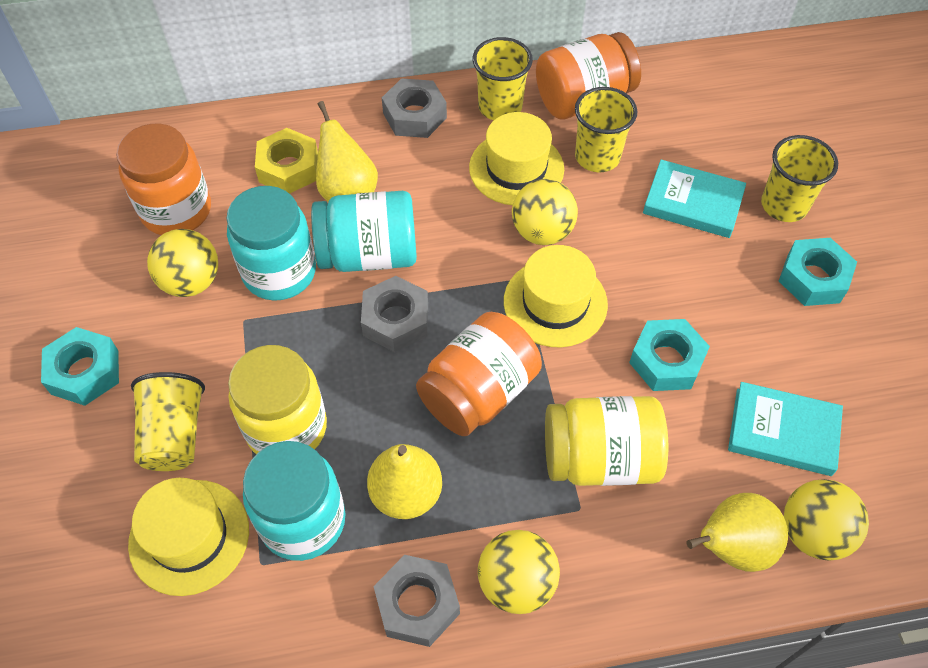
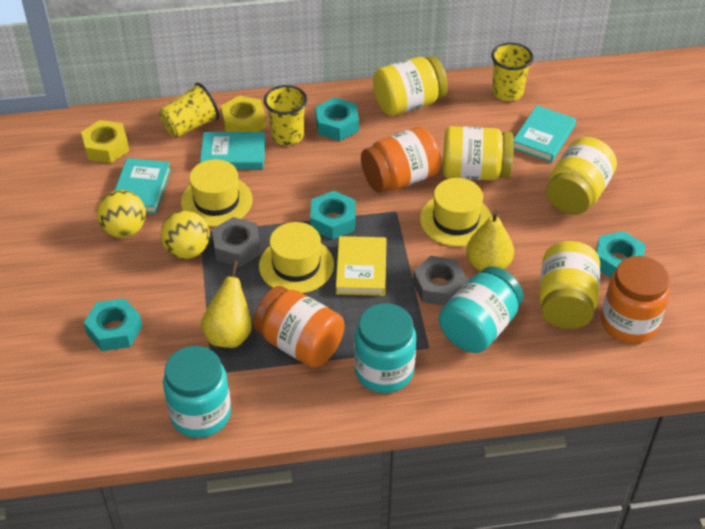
grey nut: 3 -> 2
turquoise book: 2 -> 3
turquoise nut: 3 -> 4
yellow ball: 4 -> 2
yellow book: 0 -> 1
yellow cup: 4 -> 3
yellow jar: 2 -> 4
yellow nut: 1 -> 2
yellow pear: 3 -> 2

